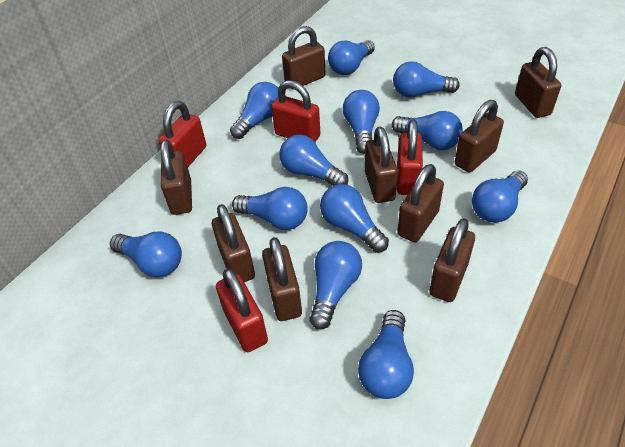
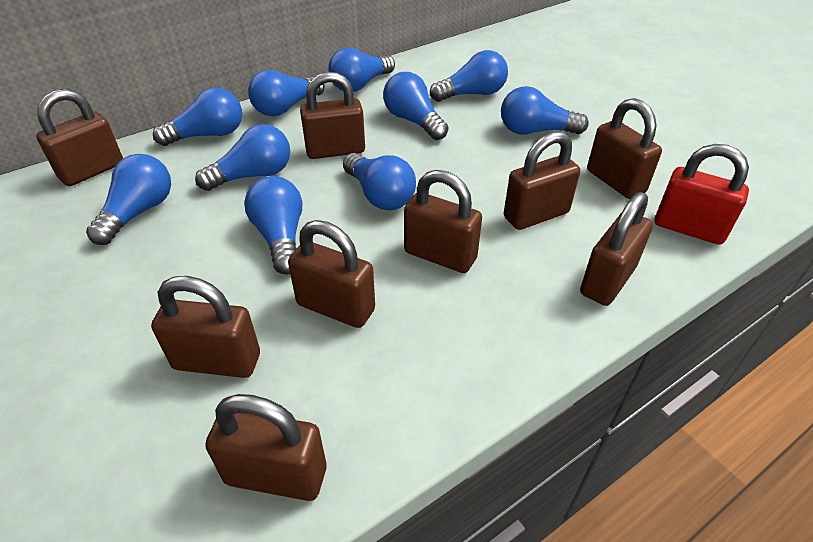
blue light bulb: 12 -> 10
red padlock: 4 -> 1

